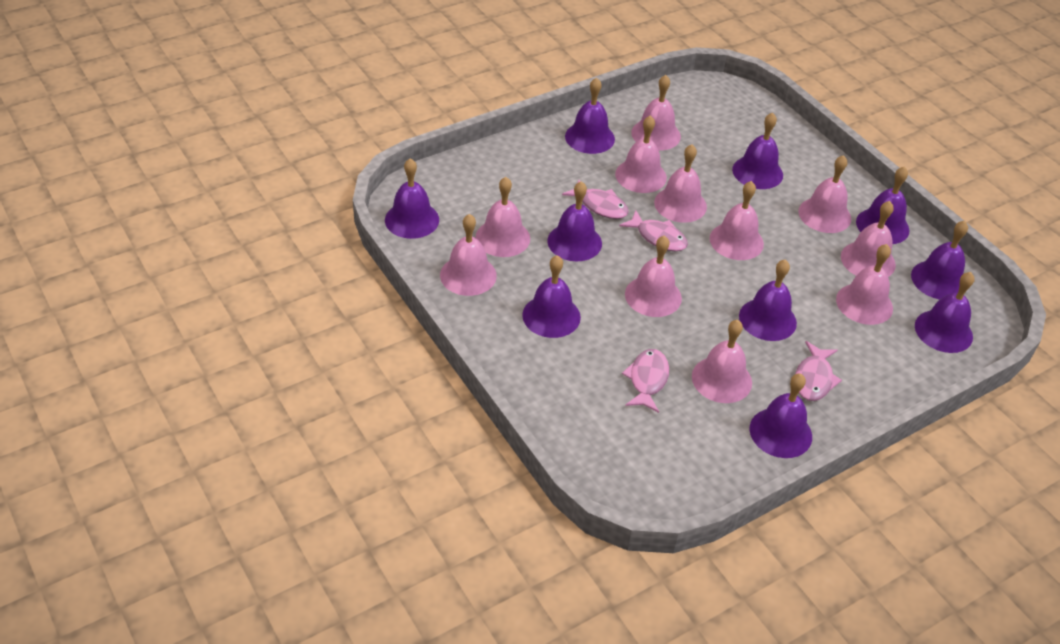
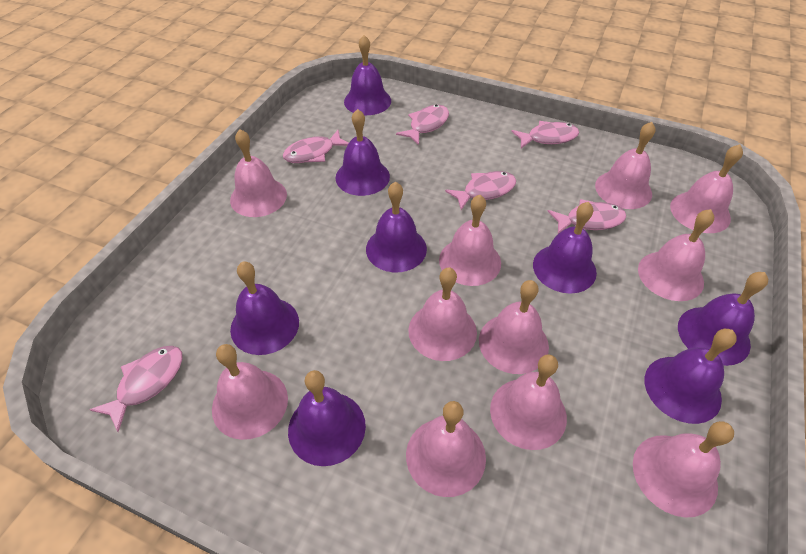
pink fish: 4 -> 6
purple bell: 10 -> 8

